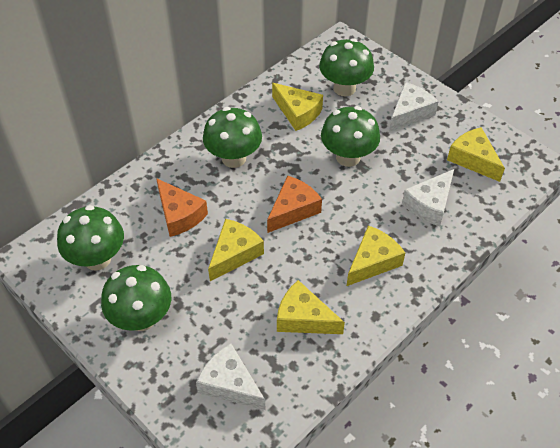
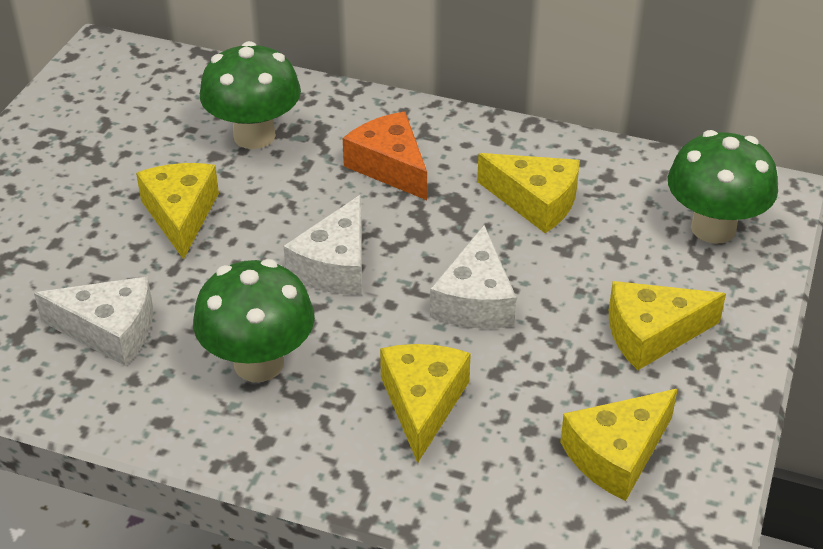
green mushroom: 5 -> 3
orange cheese: 2 -> 1

